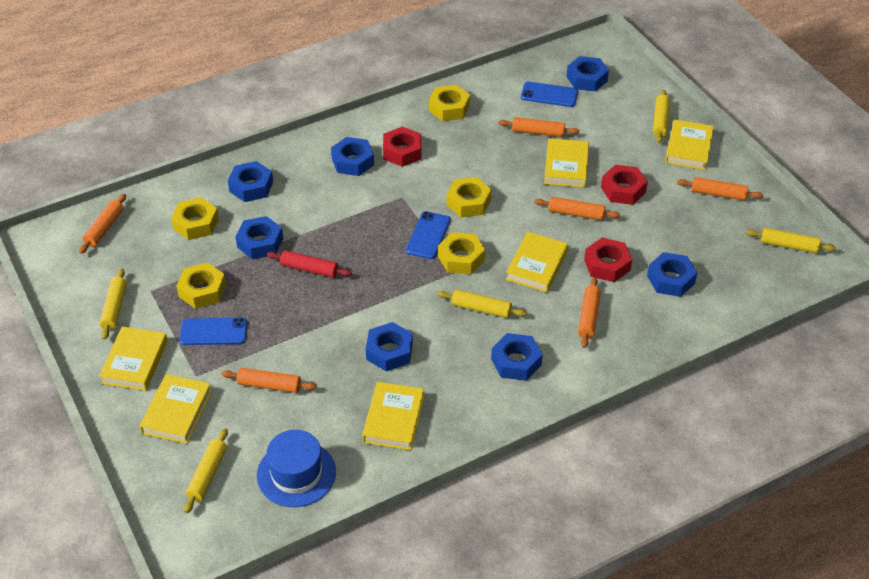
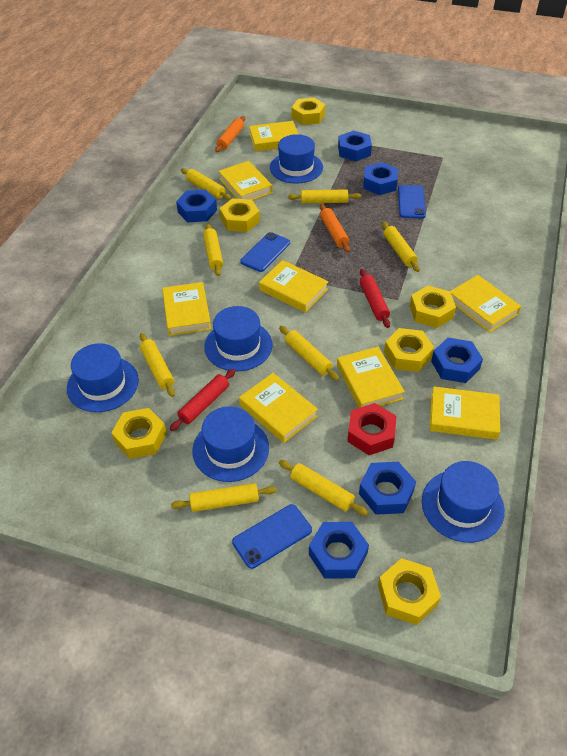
blue hat: 1 -> 5
blue nut: 7 -> 6
orange rolling pin: 6 -> 2
red nut: 3 -> 1
red rolling pin: 1 -> 2
yellow book: 6 -> 8
yellow nut: 5 -> 6
yellow rolling pin: 5 -> 8

